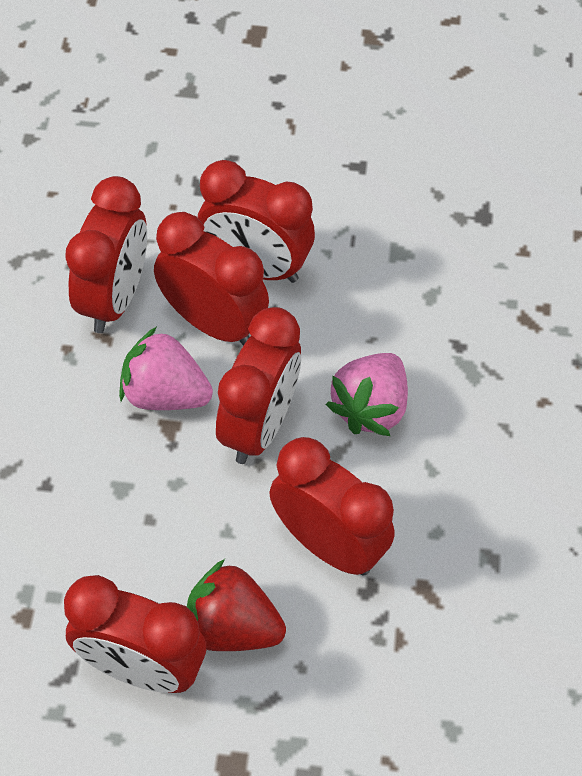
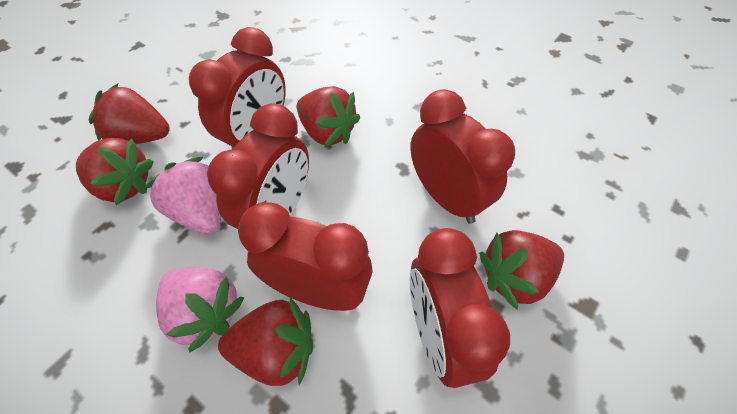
red clock: 6 -> 5
red strawberry: 1 -> 5

